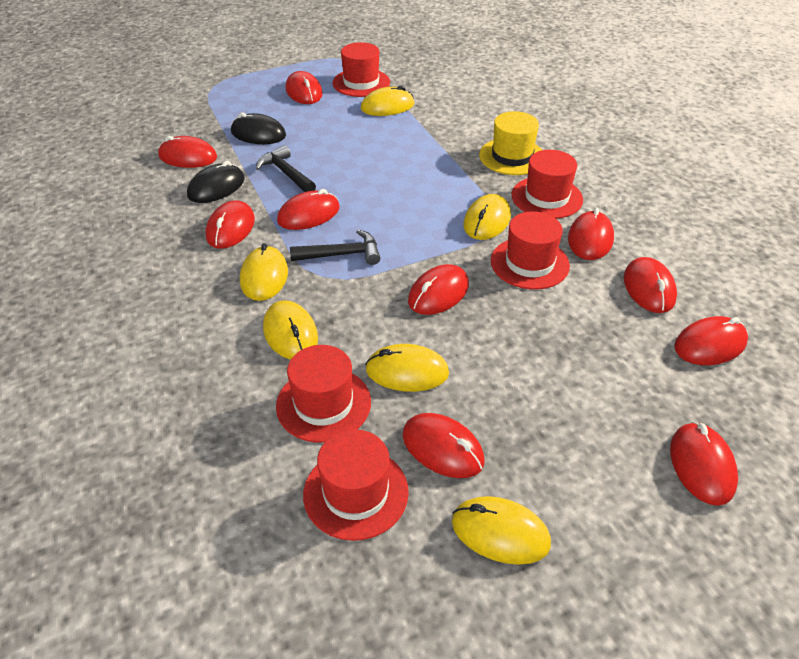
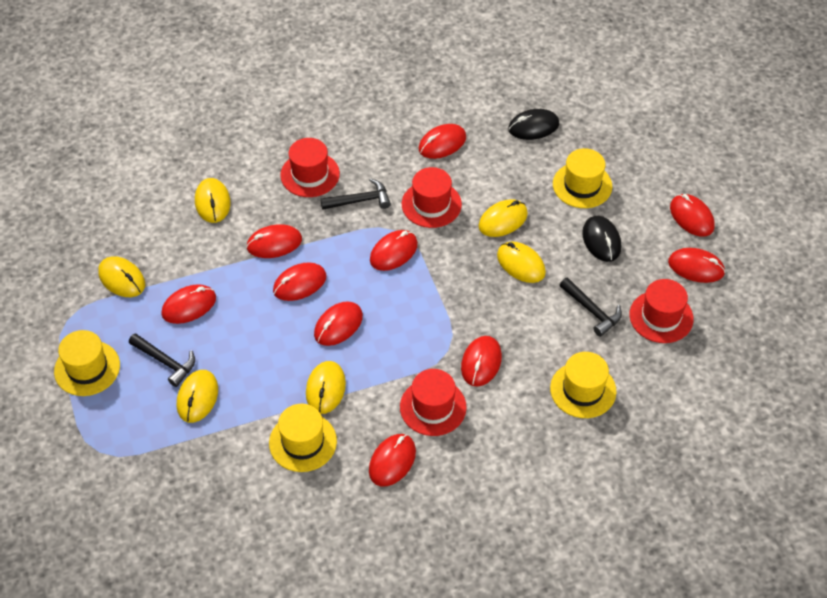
black hammer: 2 -> 3
red hat: 5 -> 4
yellow hat: 1 -> 4

